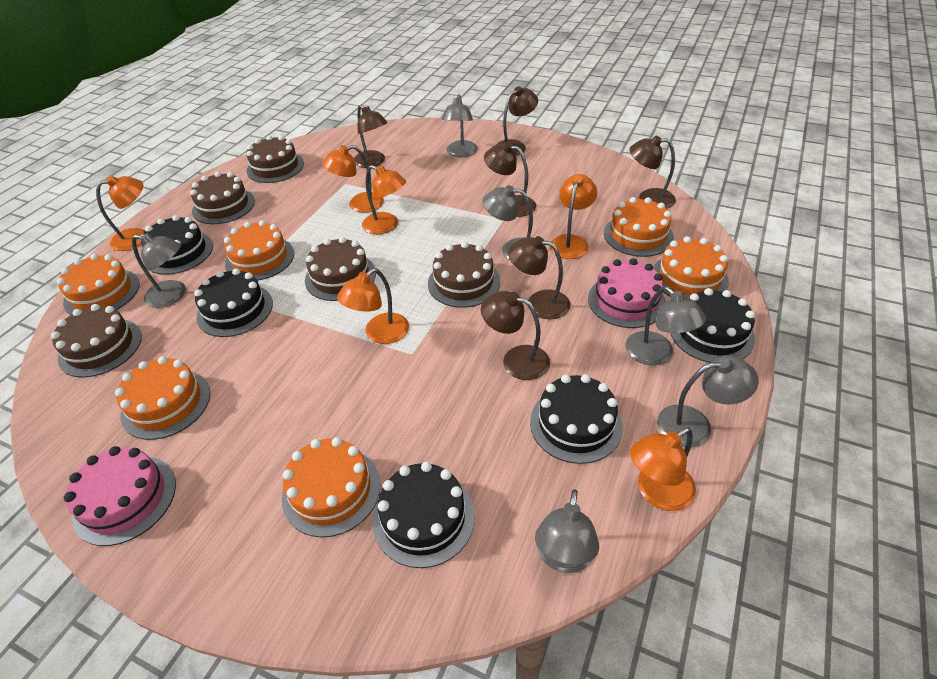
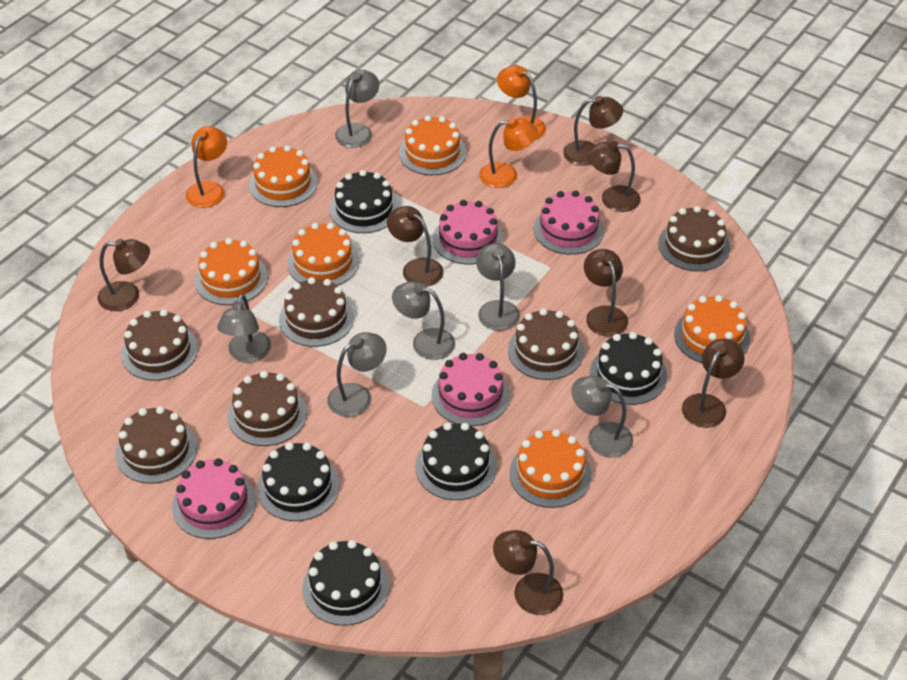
brown cake: 5 -> 6
brown lamp: 6 -> 7
orange lamp: 6 -> 3
pink cake: 2 -> 4

